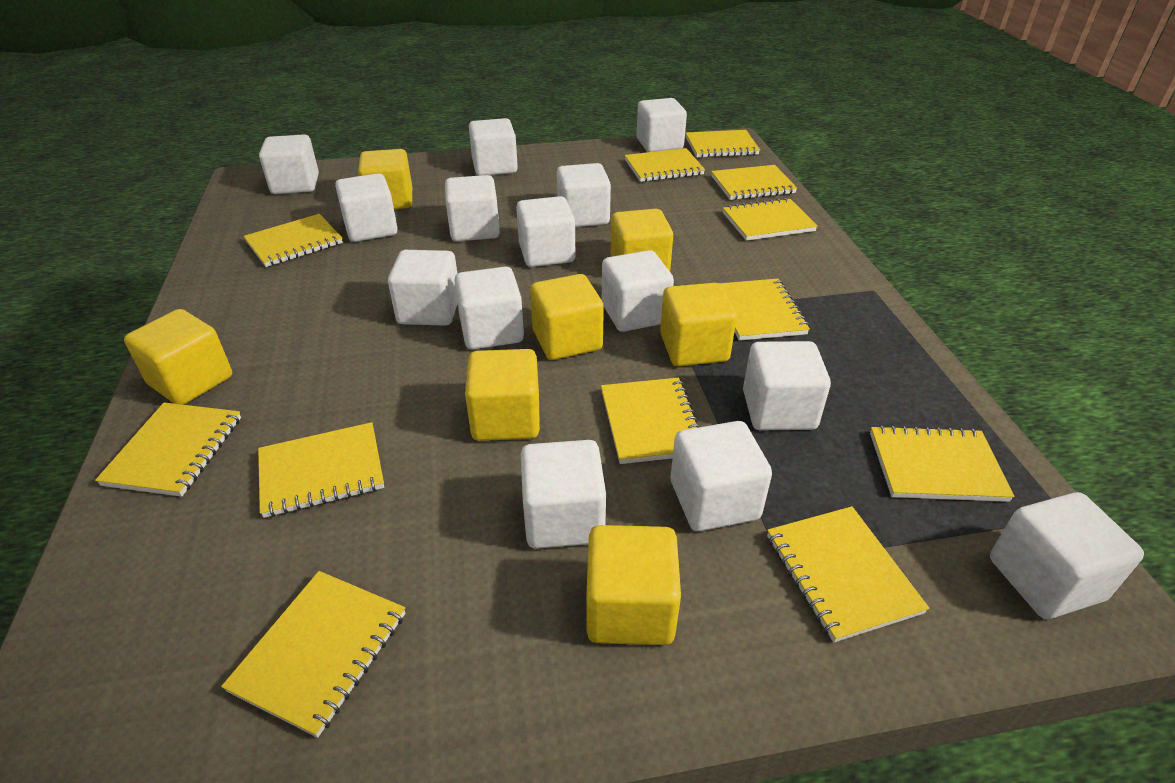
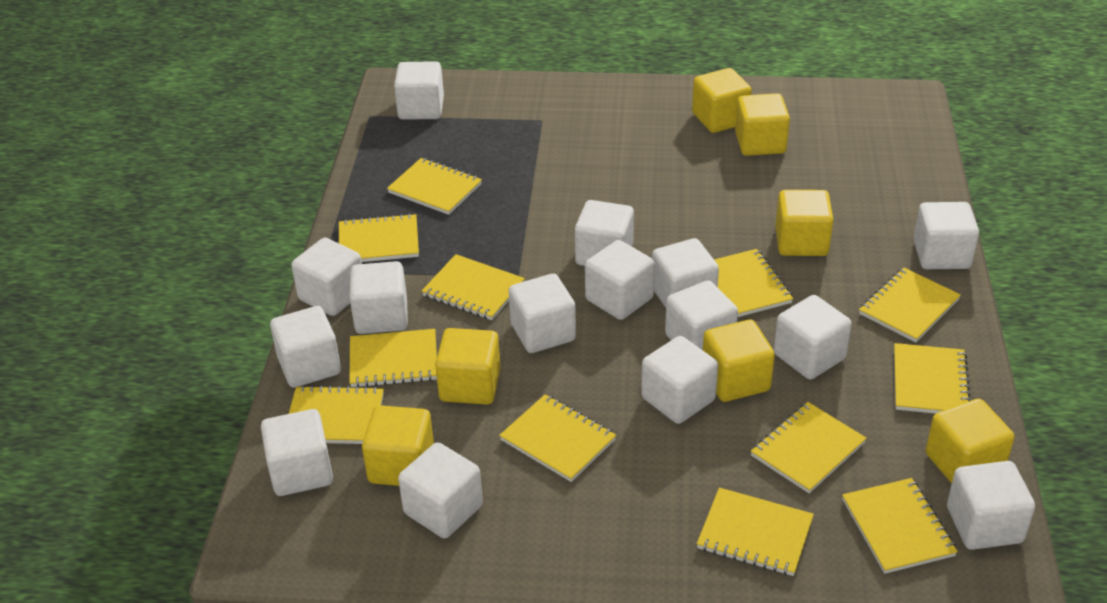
white cube: 14 -> 15

